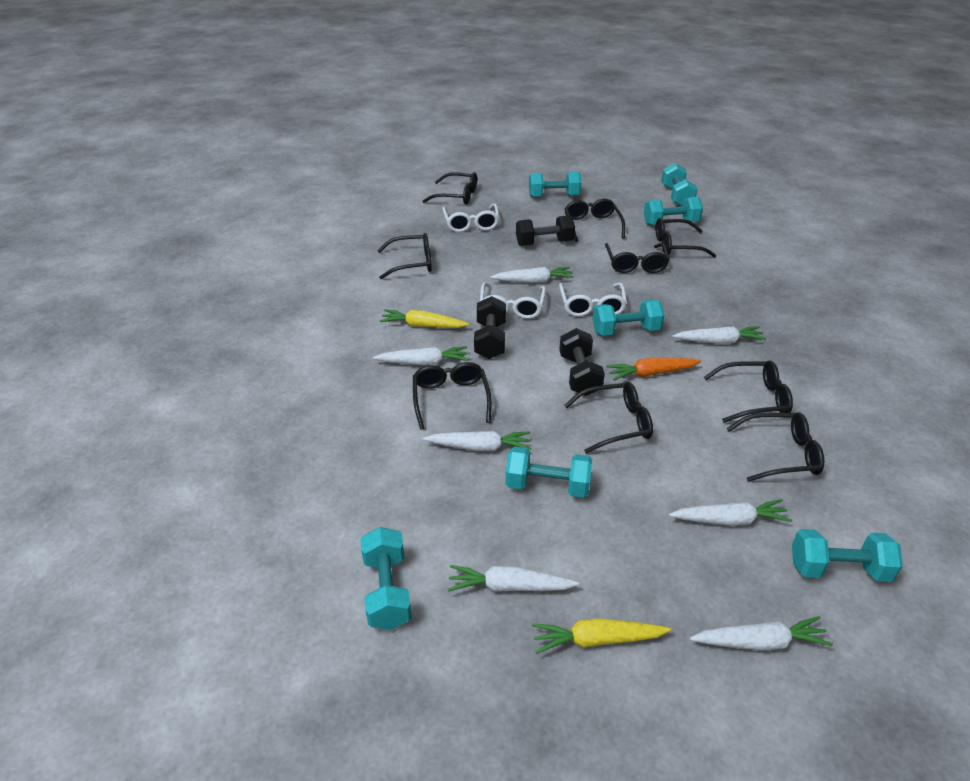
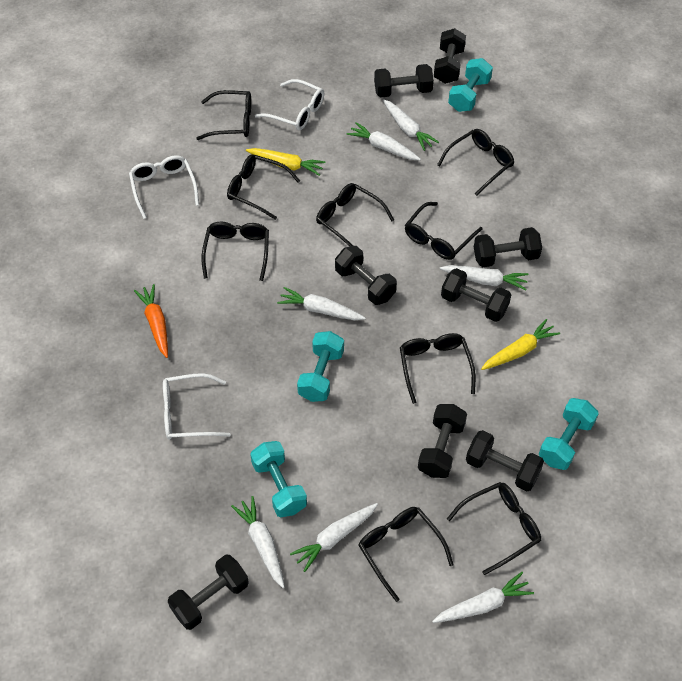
black dumbbell: 3 -> 8
turquoise dumbbell: 7 -> 4

